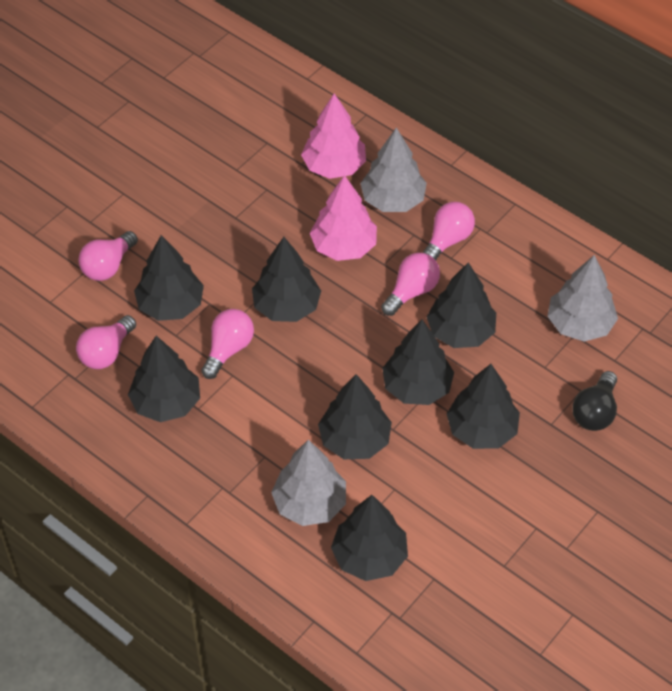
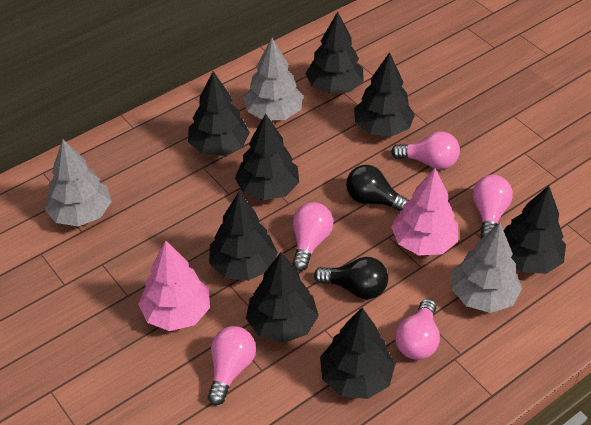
black light bulb: 1 -> 2

